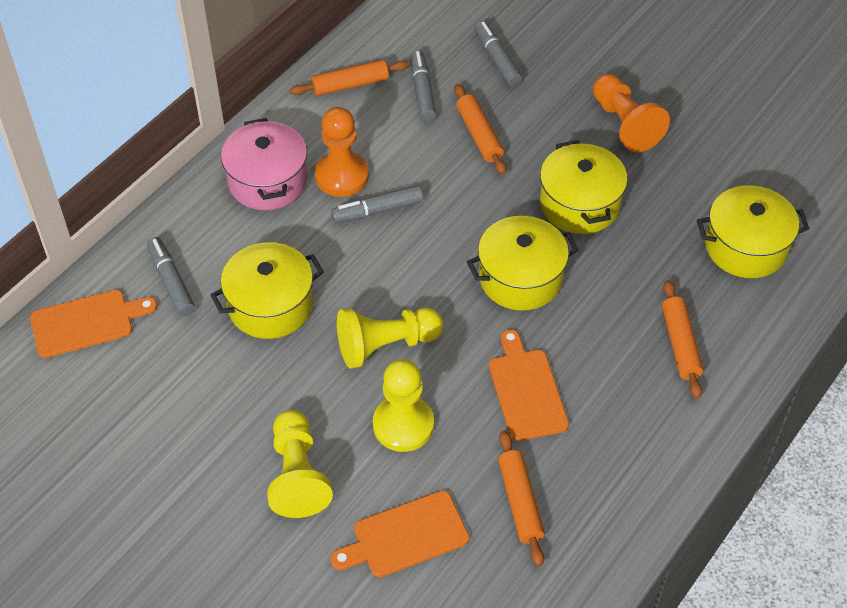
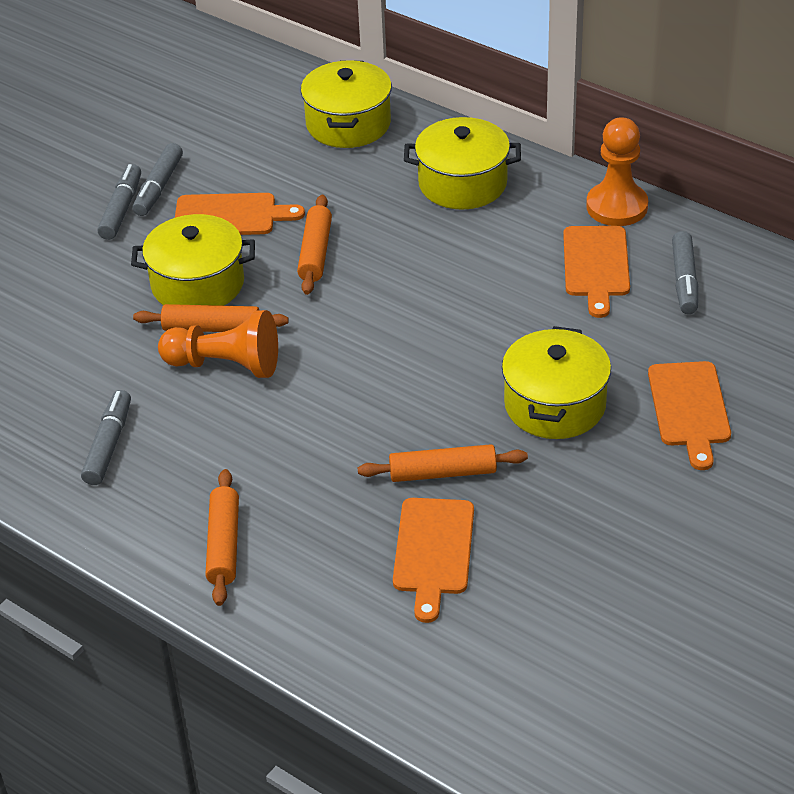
orange cutting board: 3 -> 4
pink pot: 1 -> 0
yellow pawn: 3 -> 0

